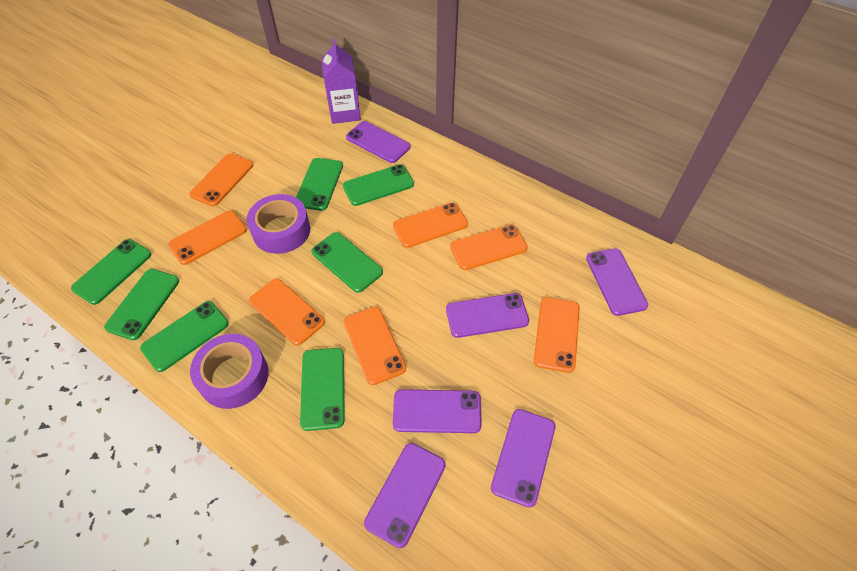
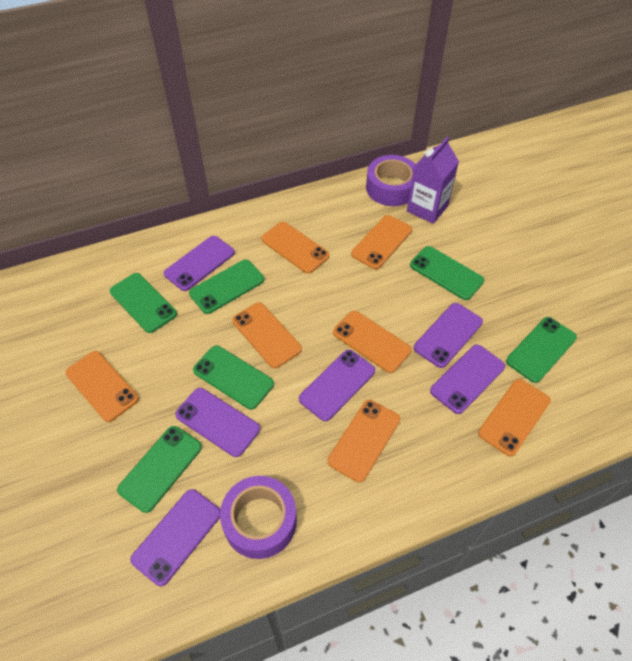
green phone: 7 -> 6

